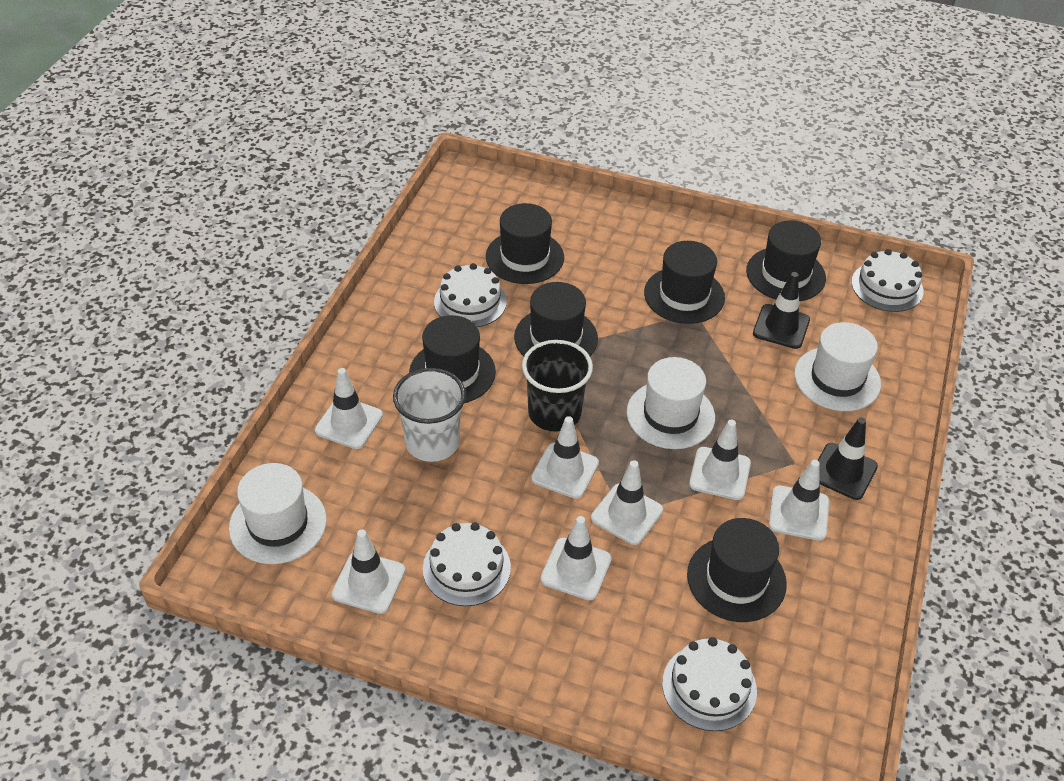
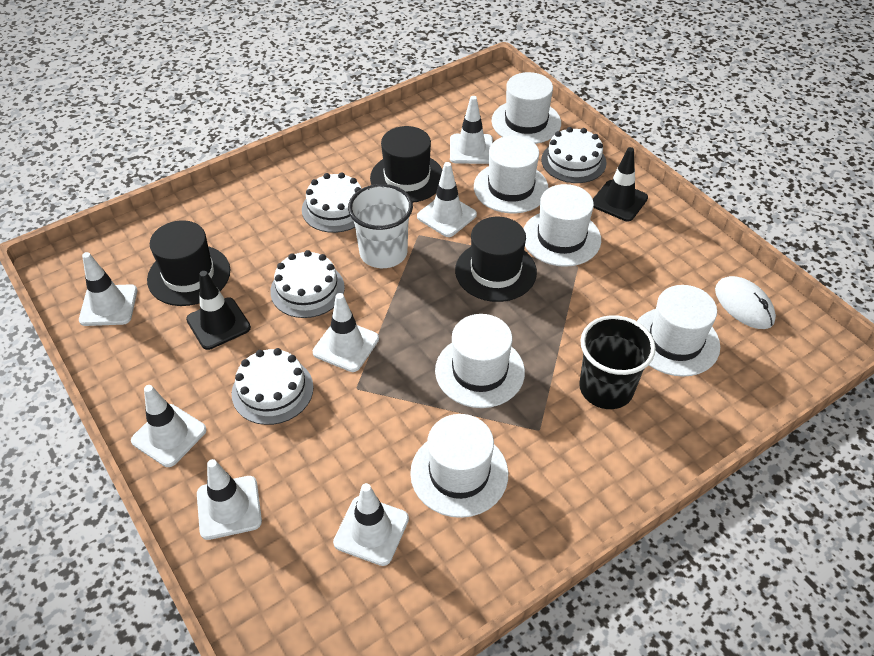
black hat: 6 -> 3
white hat: 3 -> 6
white mouse: 0 -> 1

